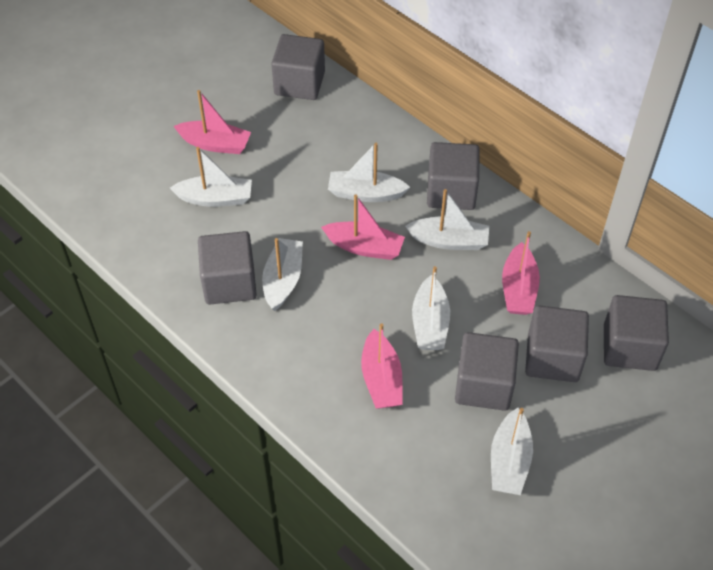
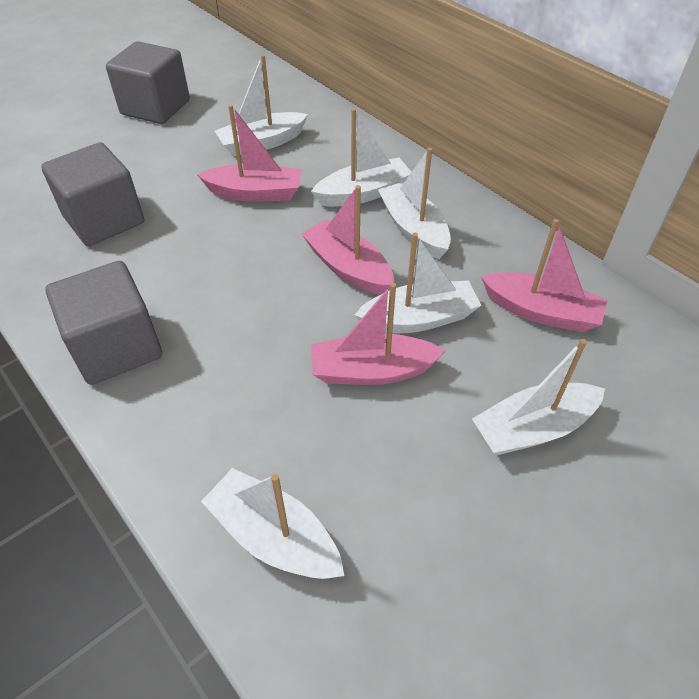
grey cube: 6 -> 3

